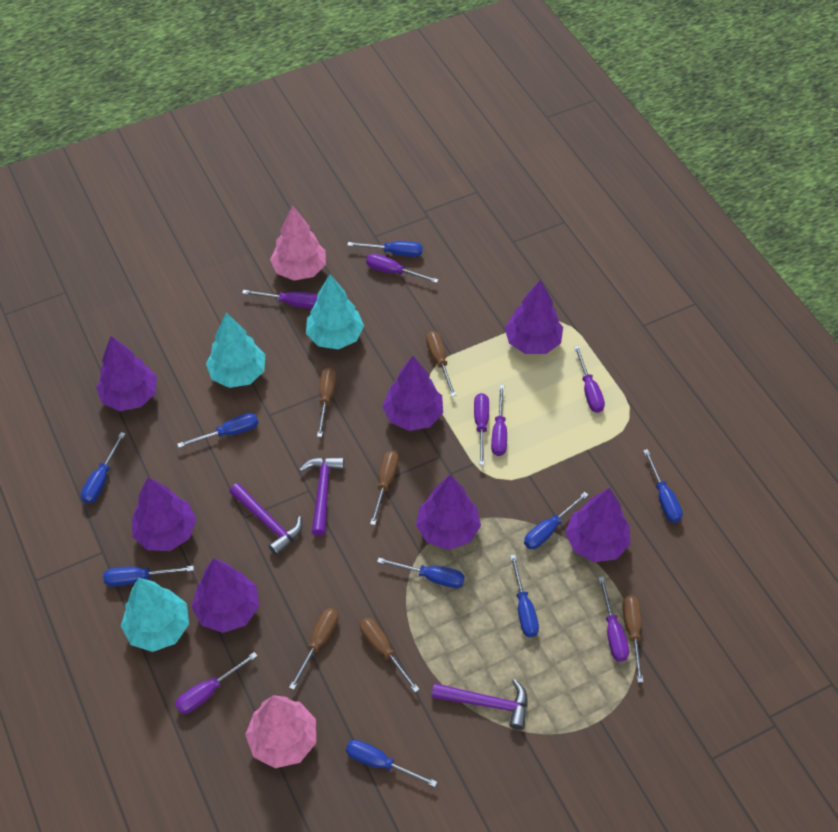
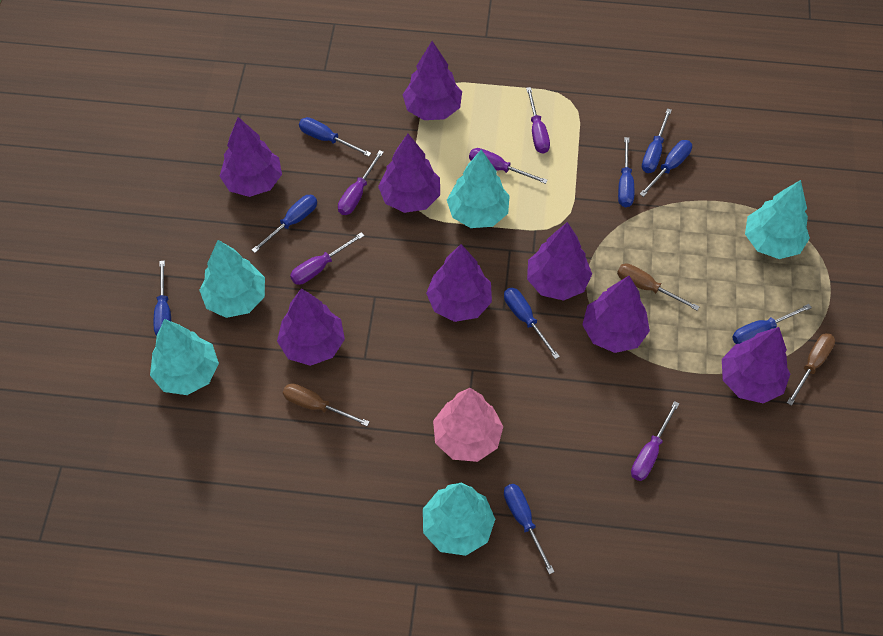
brown screwdriver: 6 -> 3
pink tree: 2 -> 1
purple hammer: 3 -> 0
purple screwdriver: 7 -> 5
purple tree: 7 -> 8
turquoise tree: 3 -> 5

